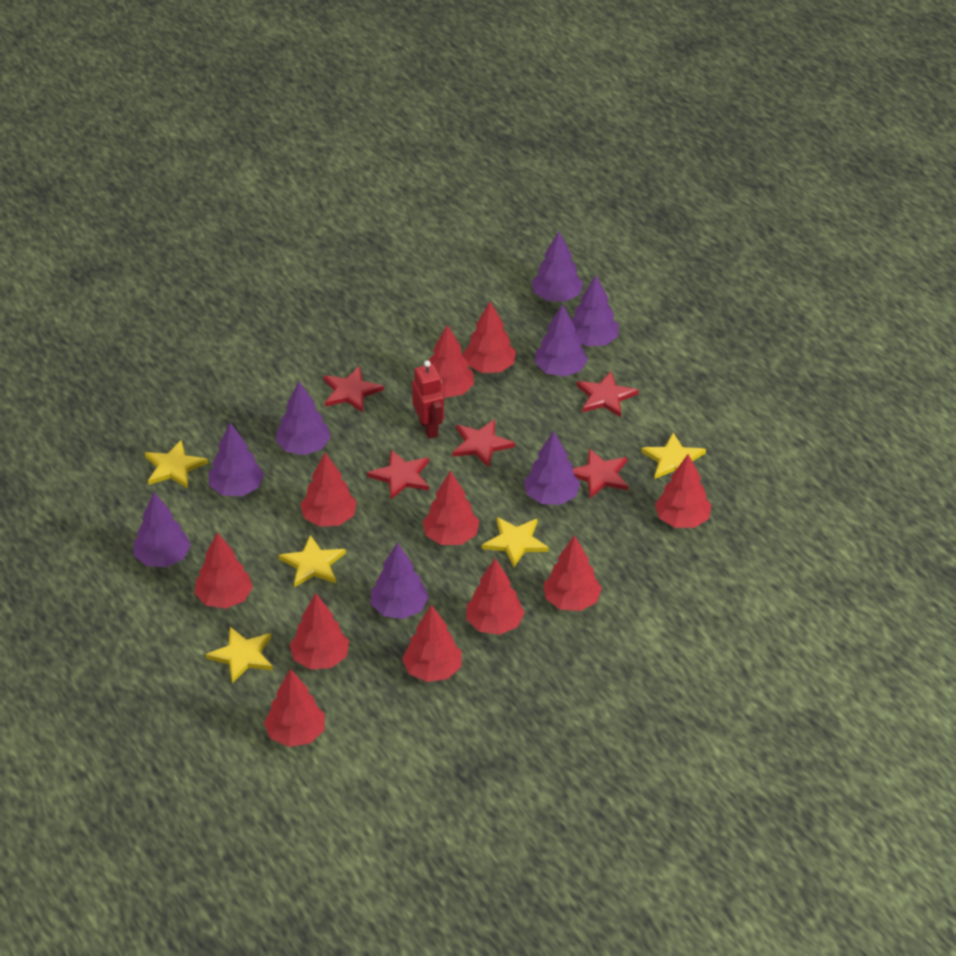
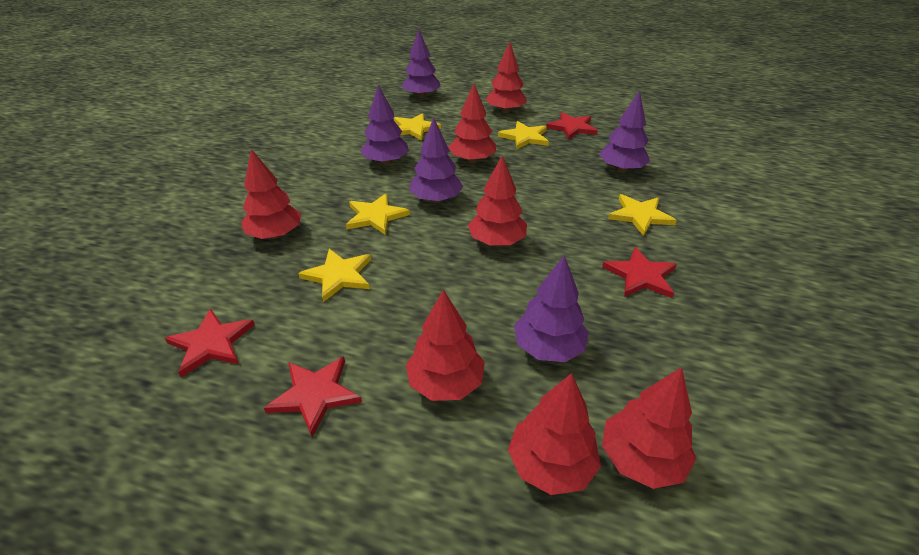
purple tree: 8 -> 5
red robot: 1 -> 0
red star: 5 -> 4
red tree: 11 -> 7

